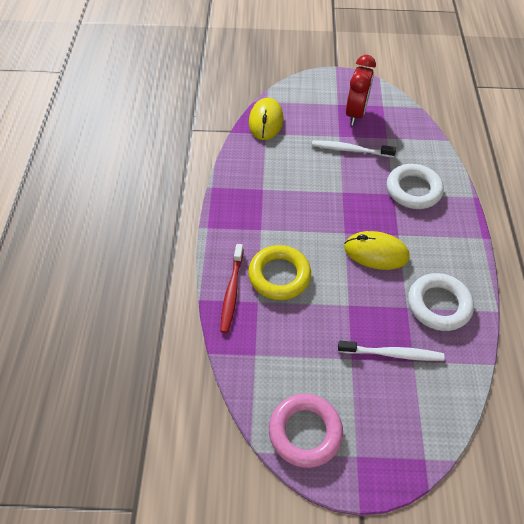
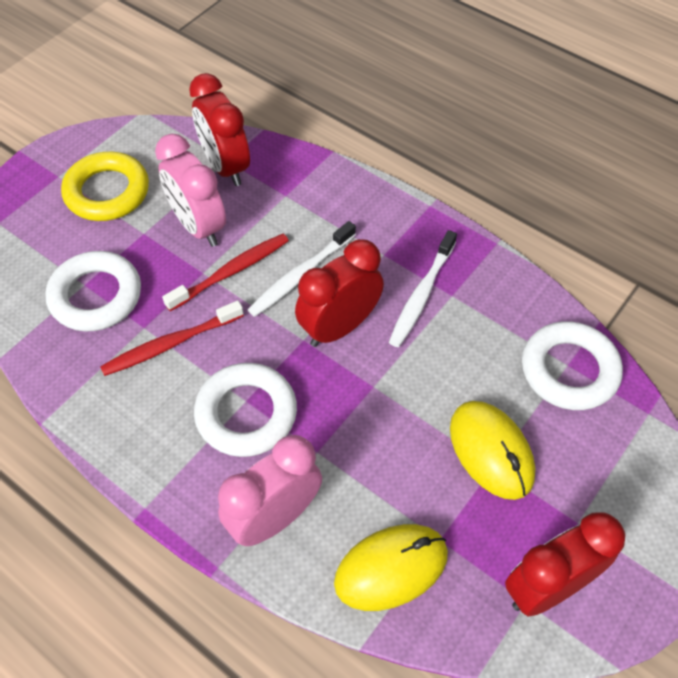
pink clock: 0 -> 2
pink ring: 1 -> 0
red clock: 1 -> 3
red toothbrush: 1 -> 2
white ring: 2 -> 3

